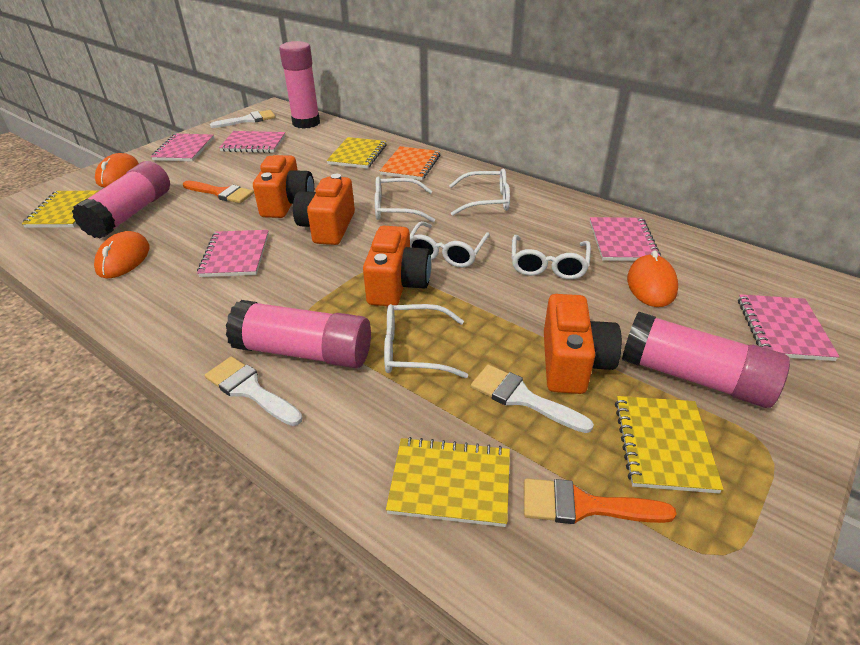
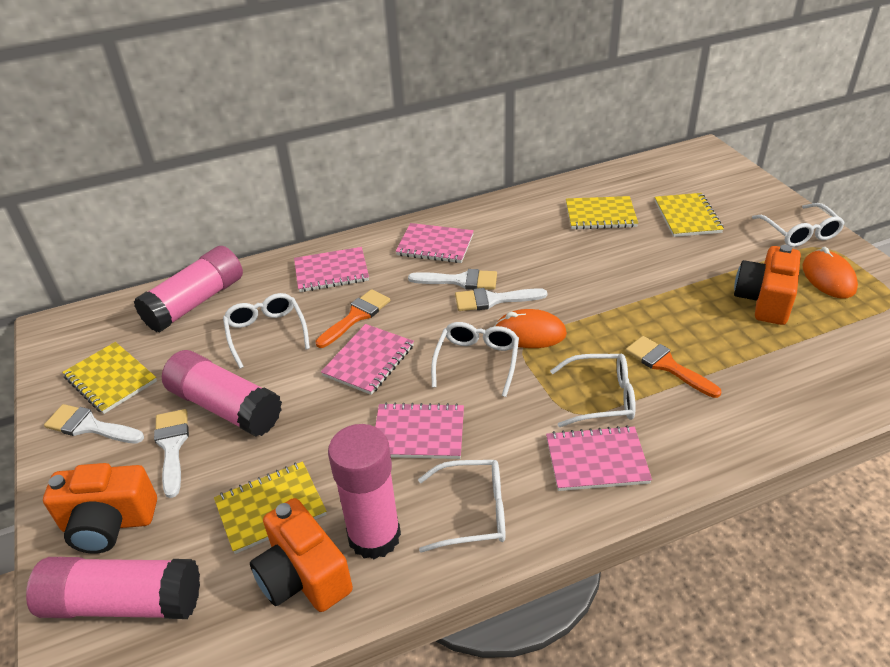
orange camera: 4 -> 3
orange mouse: 3 -> 2
orange notebook: 1 -> 0
white brush: 3 -> 4

